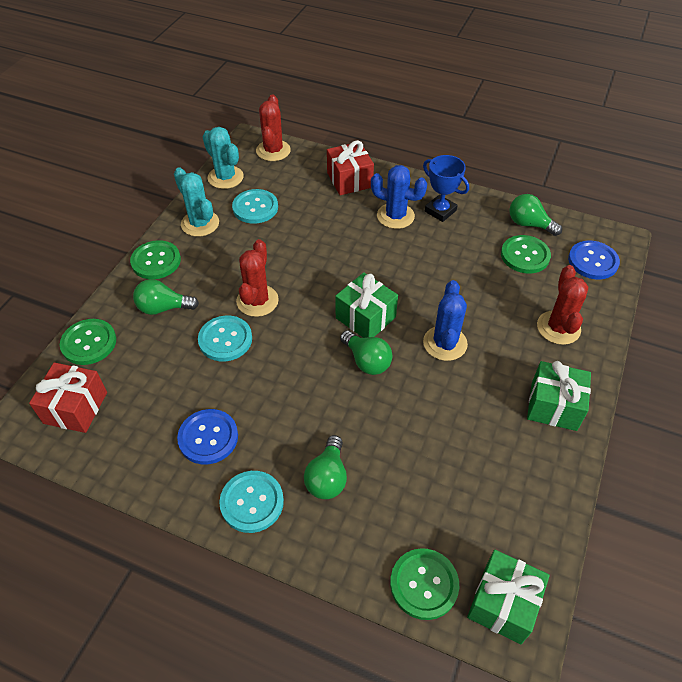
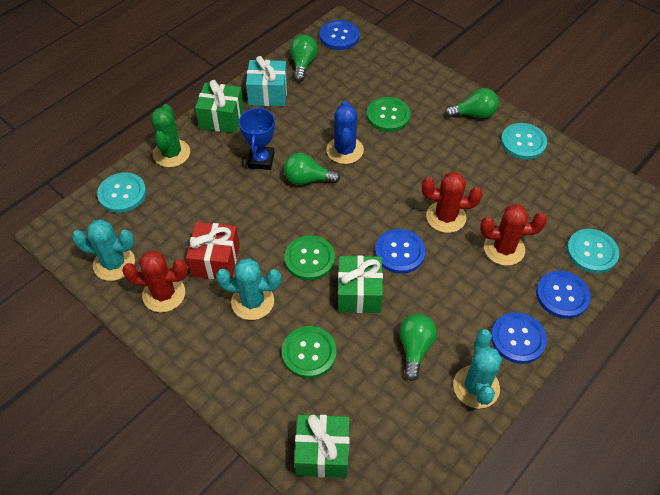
blue button: 2 -> 4
blue cactus: 2 -> 1
green button: 4 -> 3
green cactus: 0 -> 1
red gift: 2 -> 1
turquoise cactus: 2 -> 3
turquoise gift: 0 -> 1

